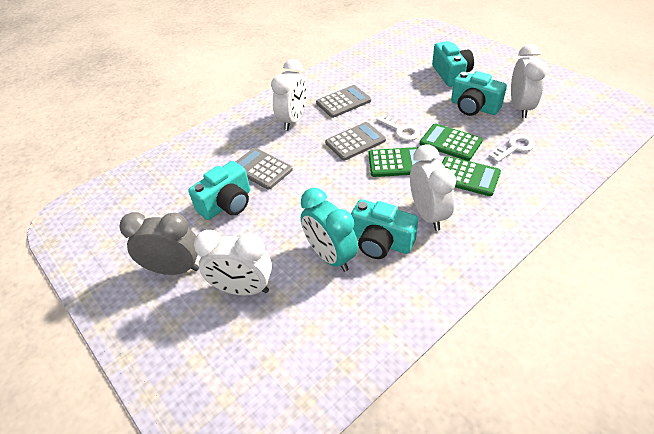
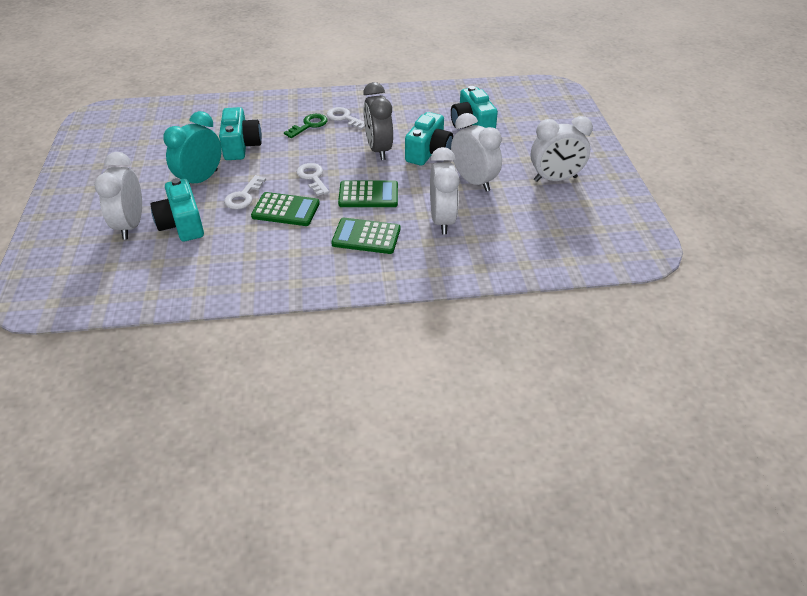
green key: 0 -> 1
grey calculator: 3 -> 0
white key: 2 -> 3

